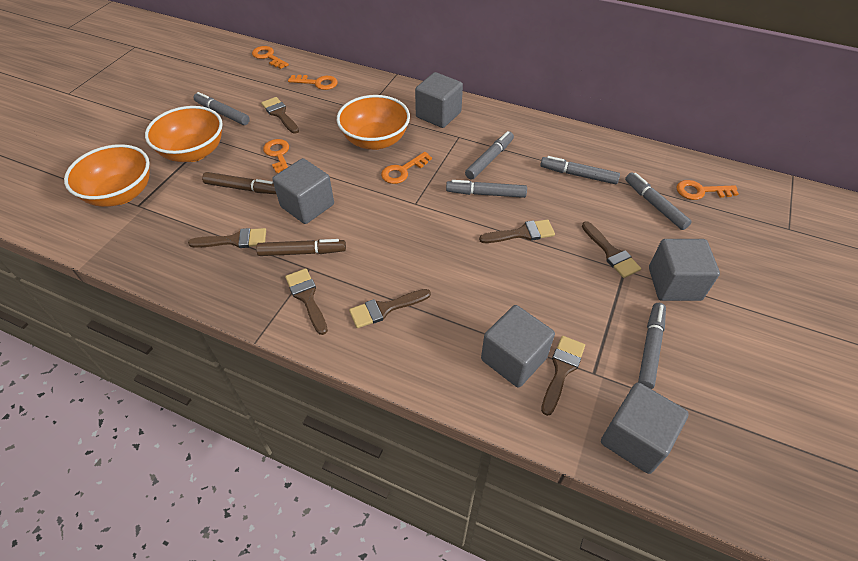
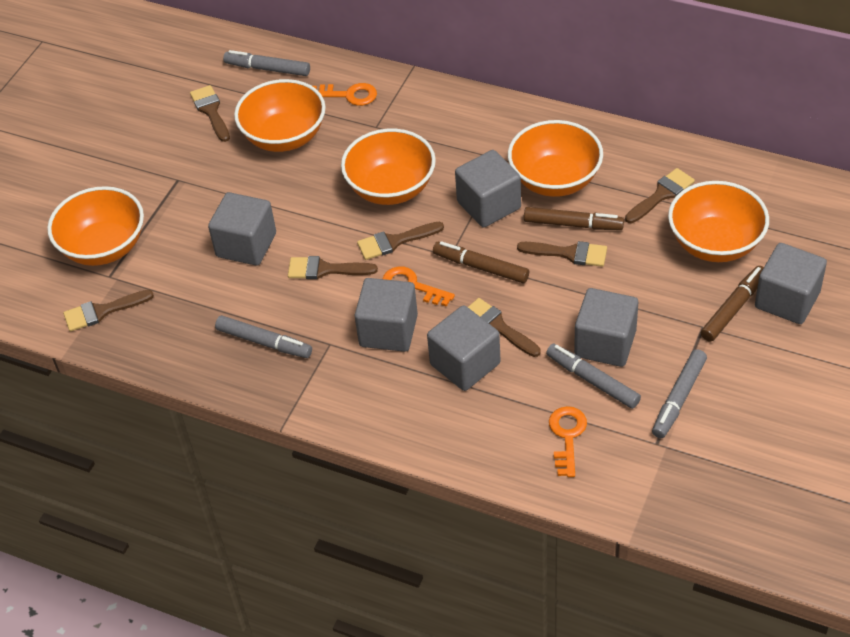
brown marker: 2 -> 3
grey cube: 5 -> 6
grey marker: 6 -> 4
orange bowl: 3 -> 5
orange key: 5 -> 3

